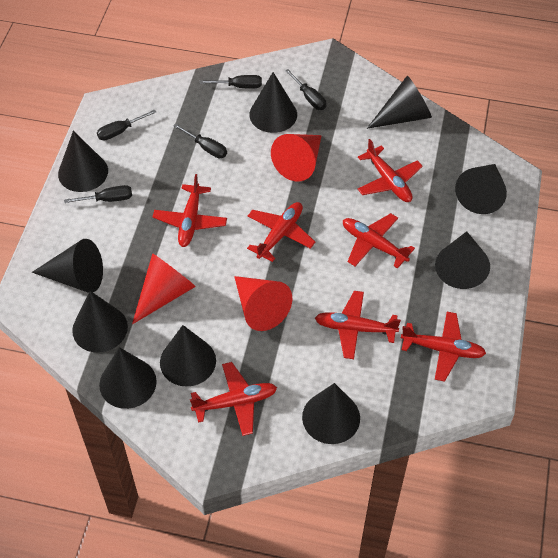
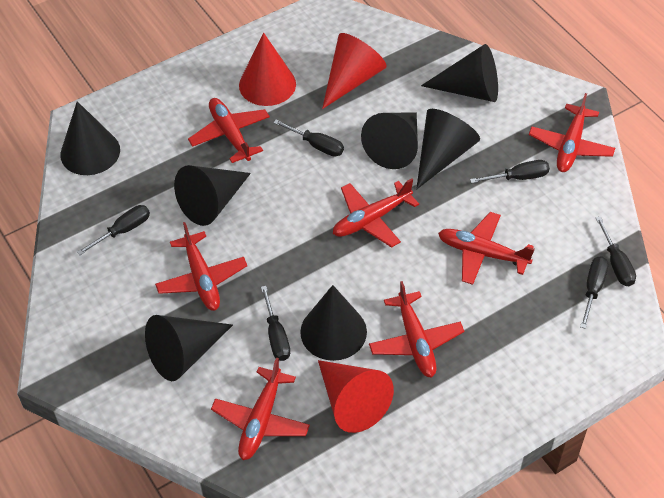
black cone: 10 -> 7
black screwdriver: 5 -> 6

